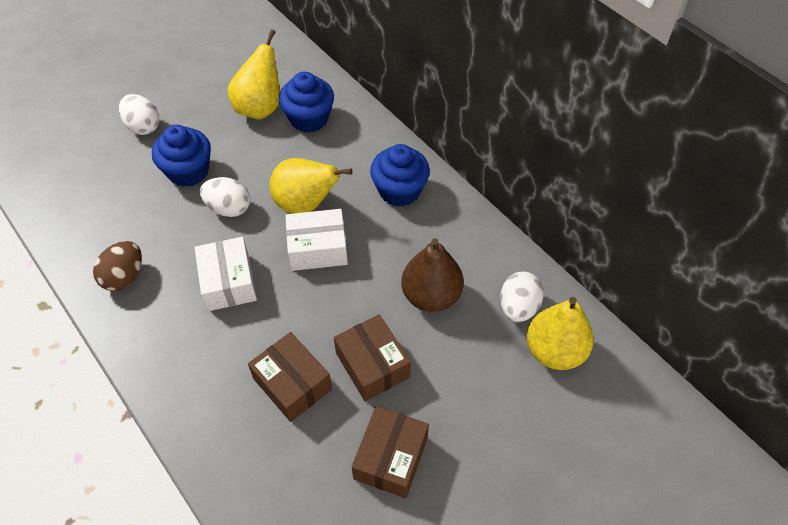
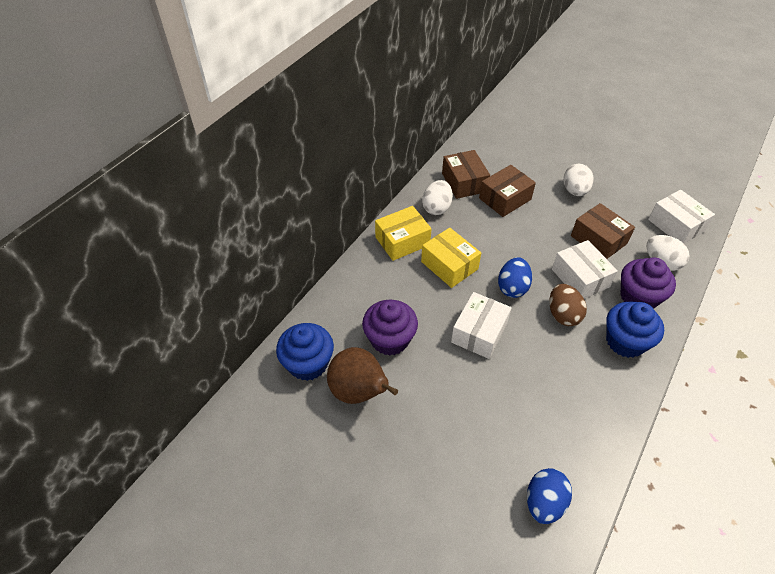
blue cupcake: 3 -> 2
blue egg: 0 -> 2
purple cupcake: 0 -> 2
white box: 2 -> 3
yellow box: 0 -> 2
yellow pear: 3 -> 0

